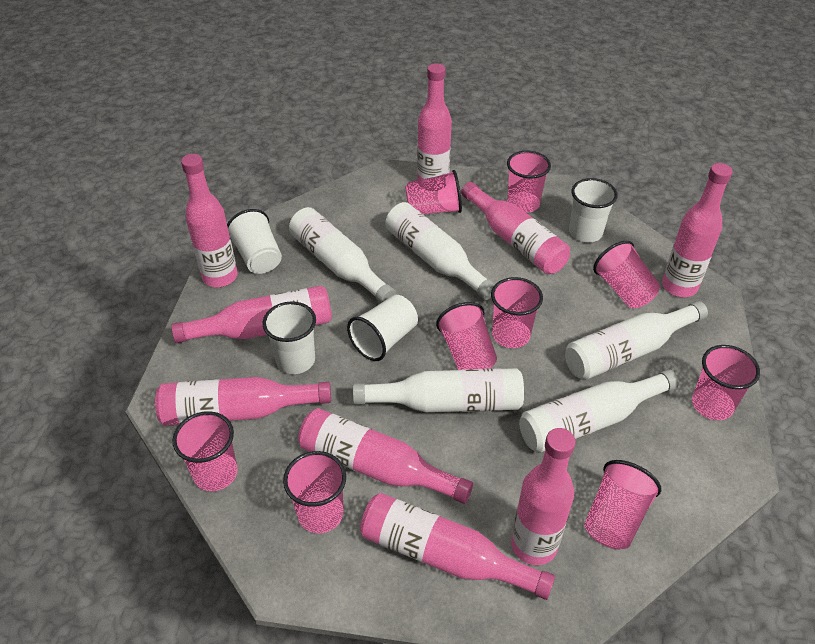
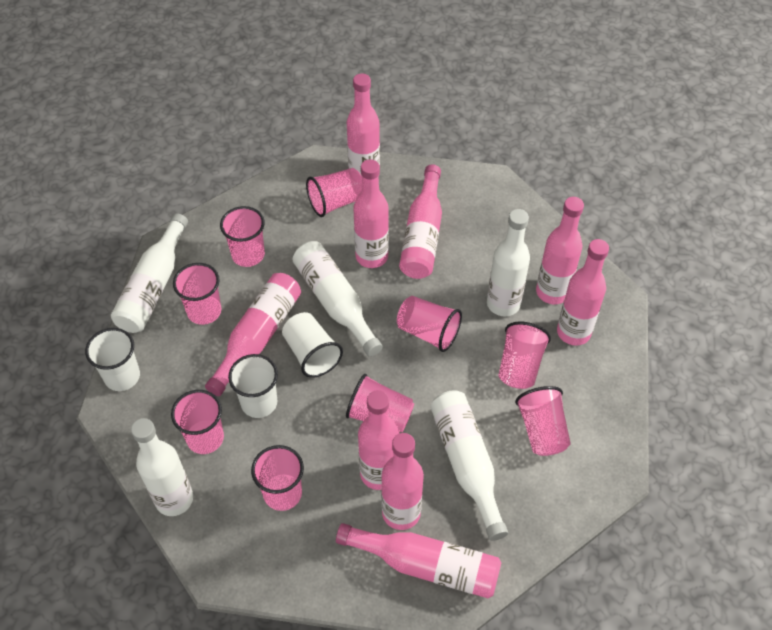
white cup: 4 -> 3

